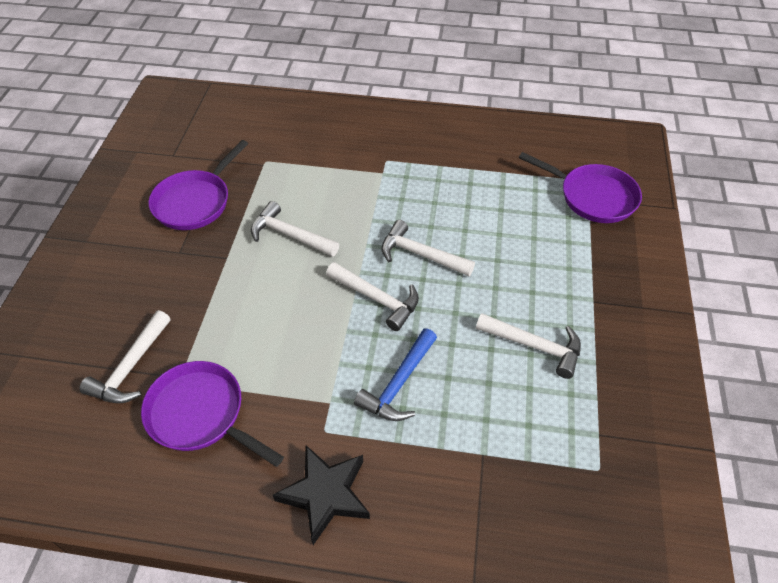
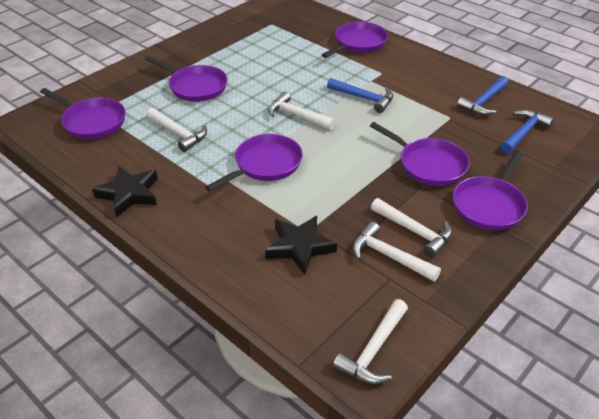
black star: 1 -> 2
blue hammer: 1 -> 3
purple pan: 3 -> 6

